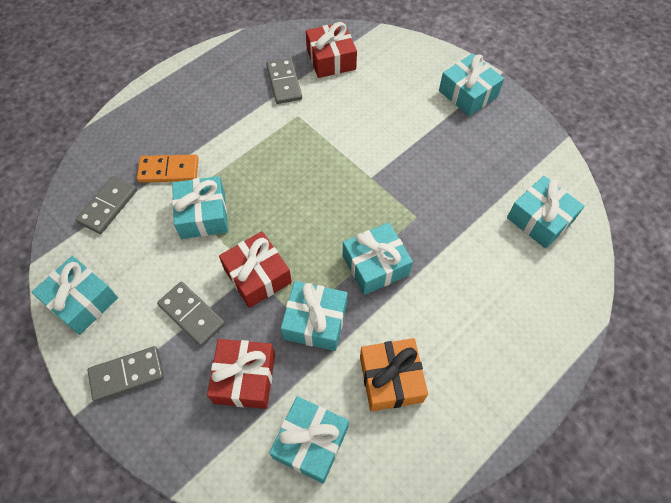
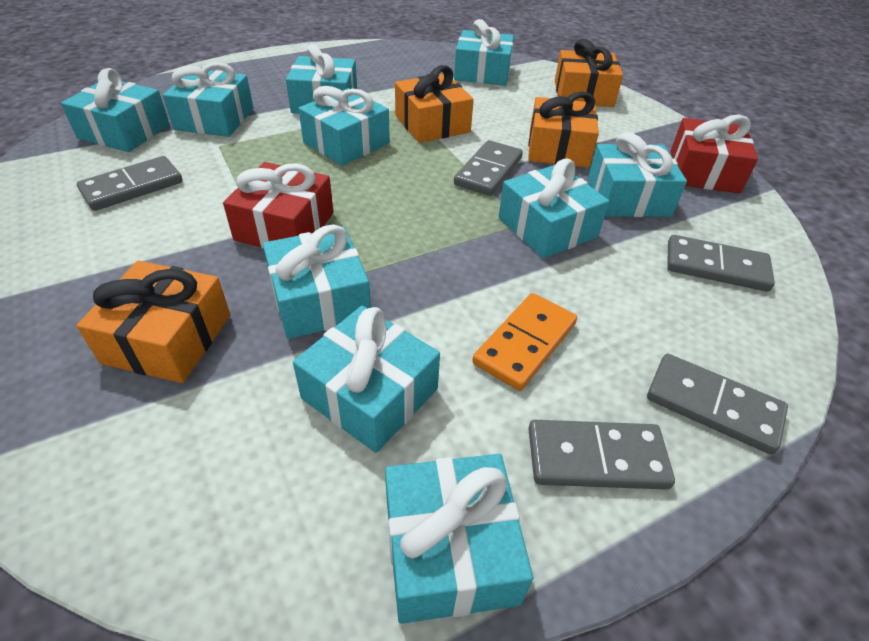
grey domino: 4 -> 5
orange gift: 1 -> 4
red gift: 3 -> 2
turquoise gift: 7 -> 10

